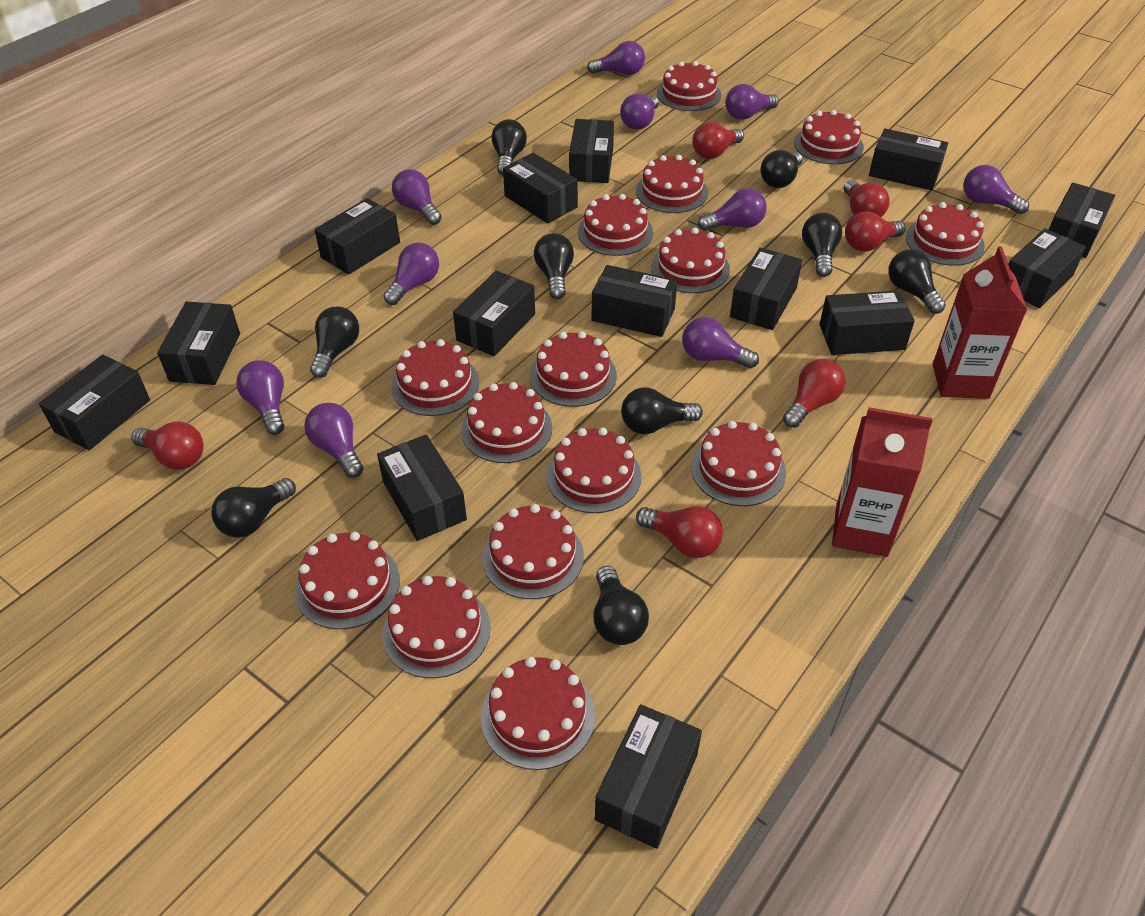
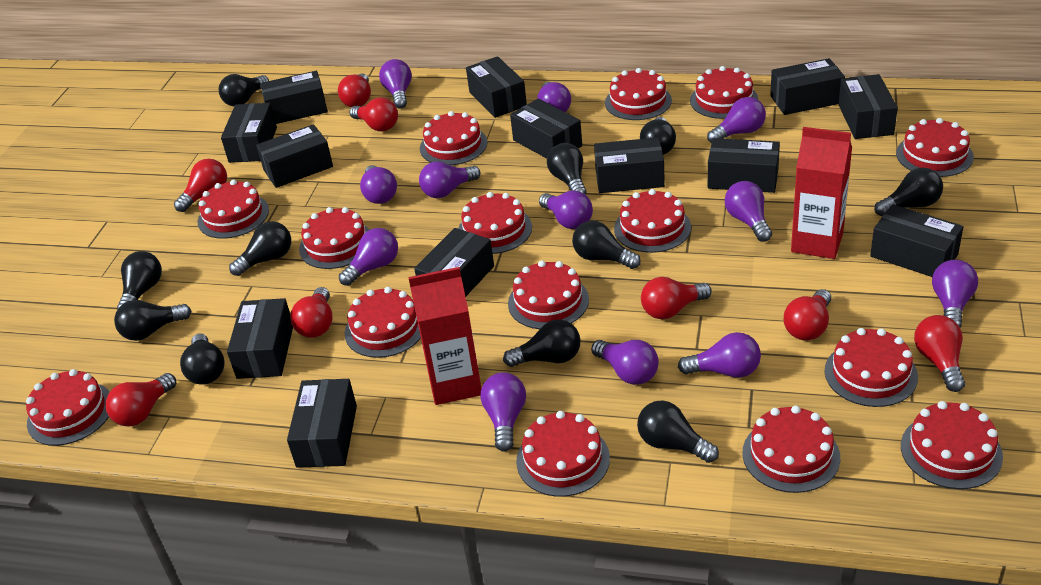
black box: 14 -> 13
black light bulb: 9 -> 11
purple light bulb: 10 -> 12
red light bulb: 6 -> 8

